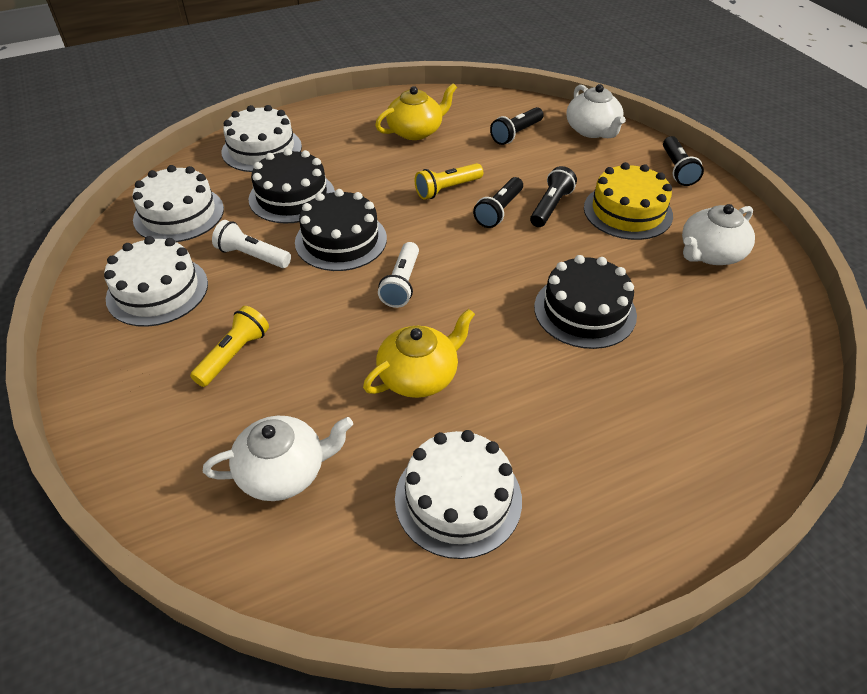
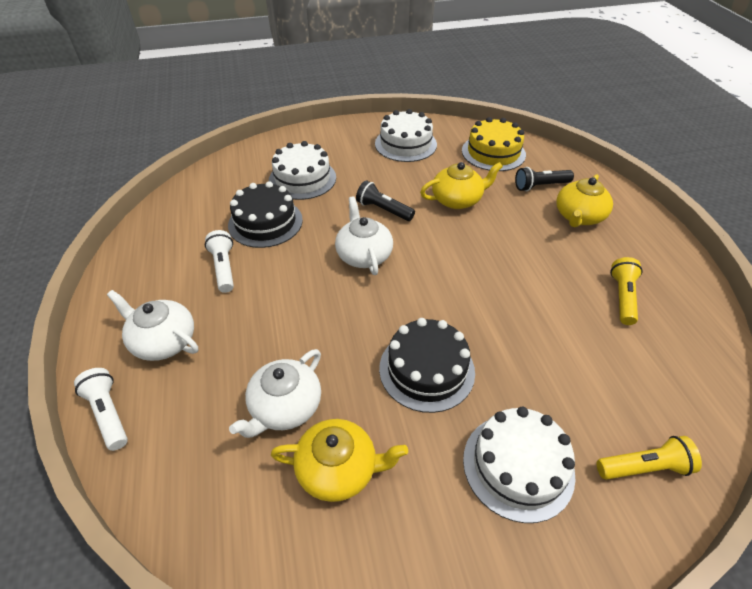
black cake: 3 -> 2
black flashlight: 4 -> 2
white cake: 4 -> 3
yellow teapot: 2 -> 3

